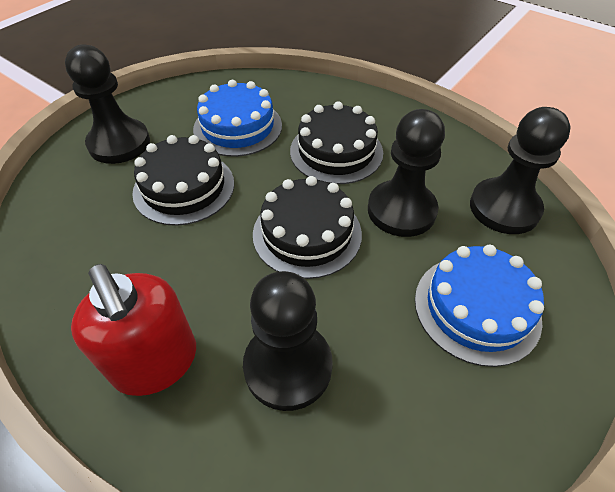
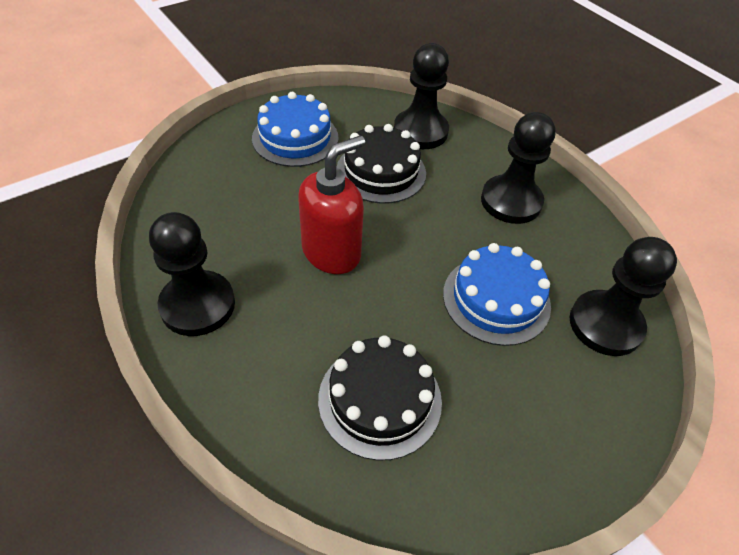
black cake: 3 -> 2

